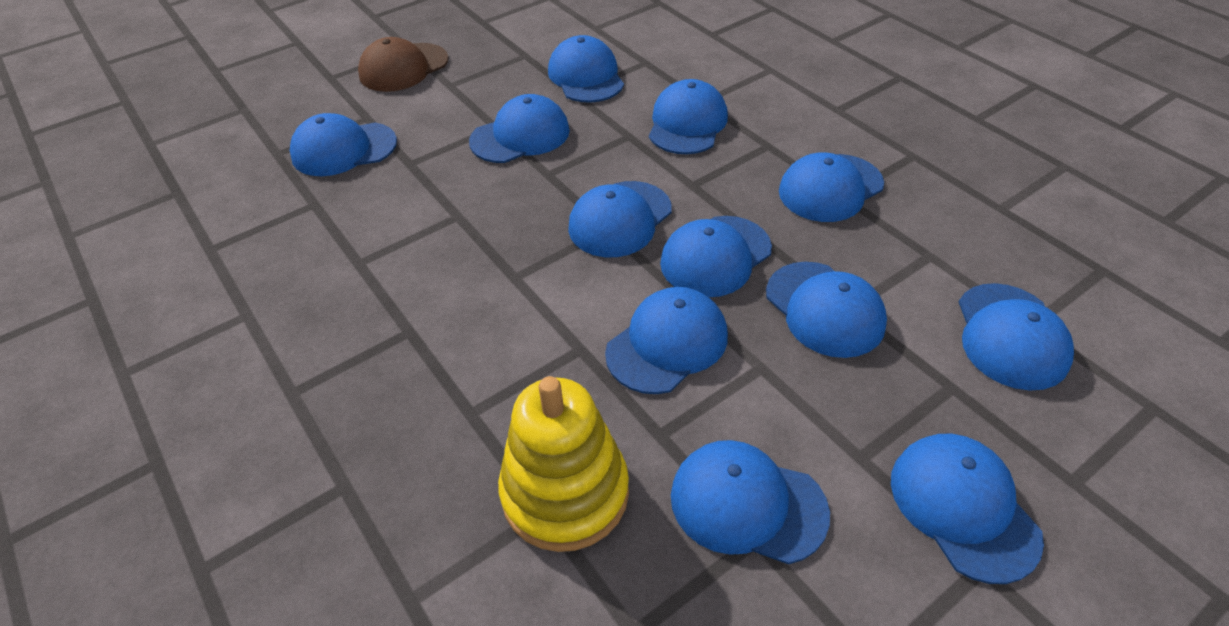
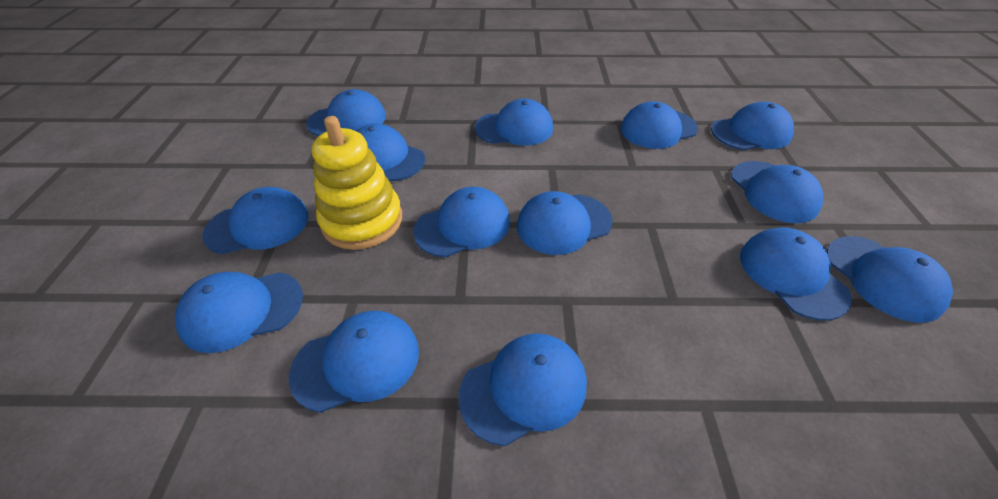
blue cap: 12 -> 14
brown cap: 1 -> 0

